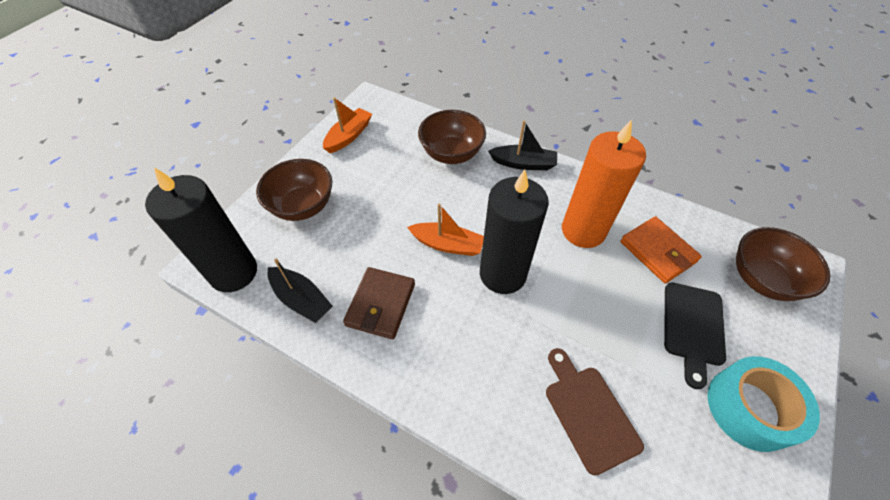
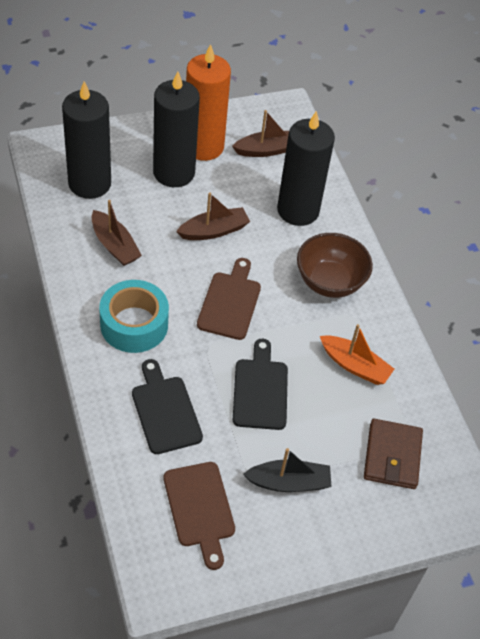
black boat: 2 -> 1
black candle: 2 -> 3
black cutting board: 1 -> 2
brown boat: 0 -> 3
brown bowl: 3 -> 1
brown cutting board: 1 -> 2
orange boat: 2 -> 1
orange wallet: 1 -> 0

